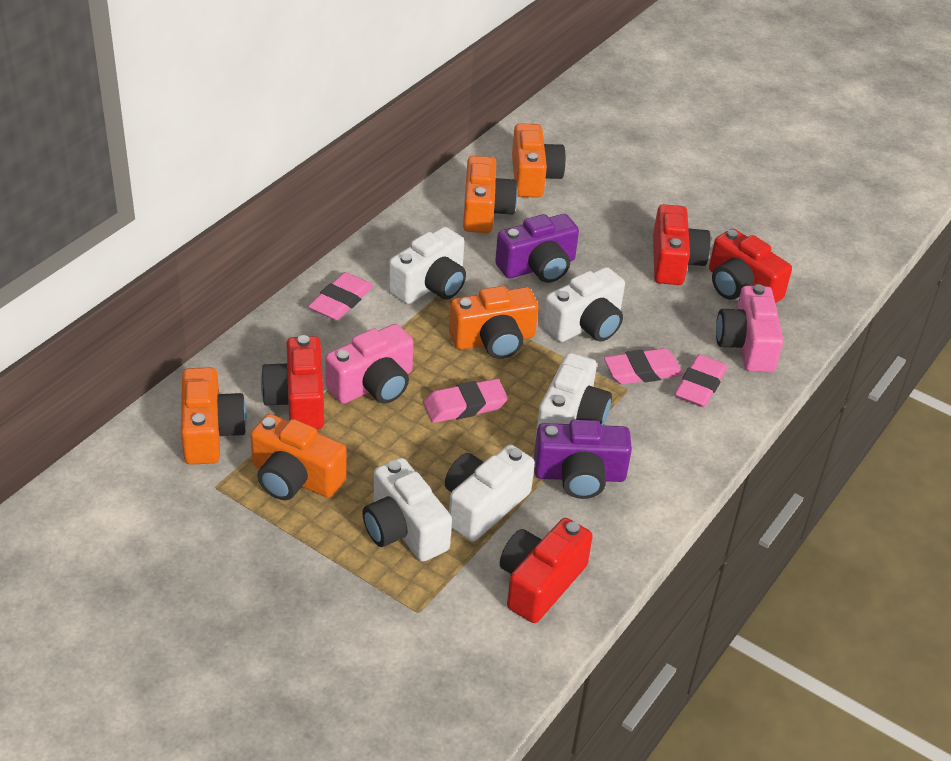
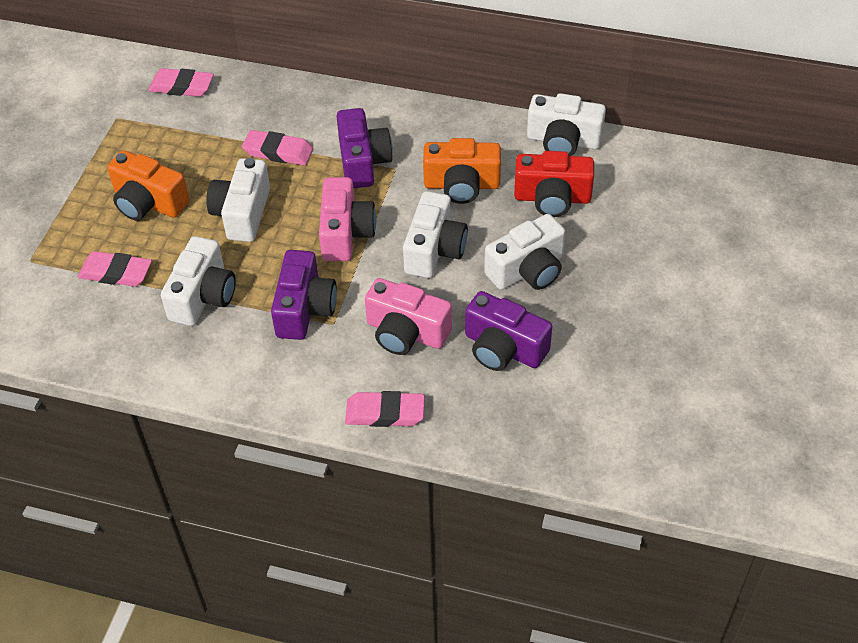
orange camera: 5 -> 2
purple camera: 2 -> 3
red camera: 4 -> 1

